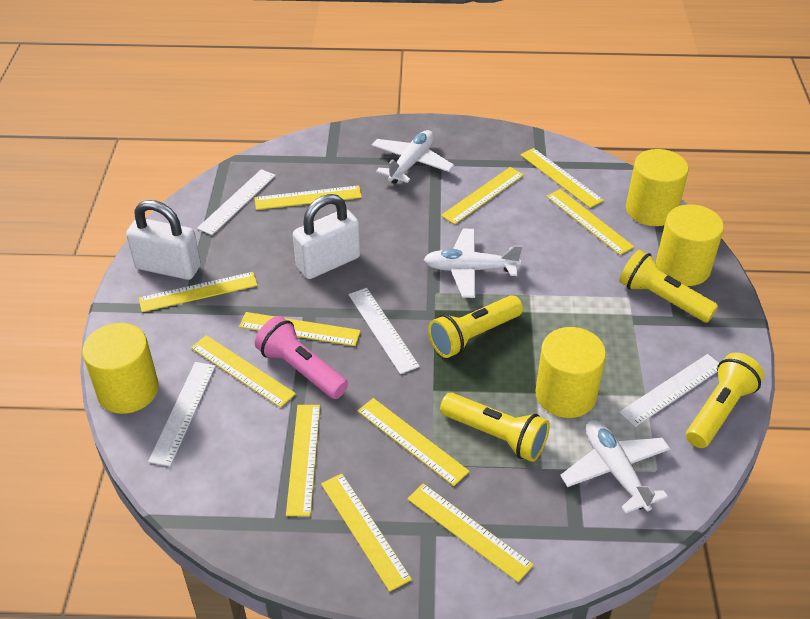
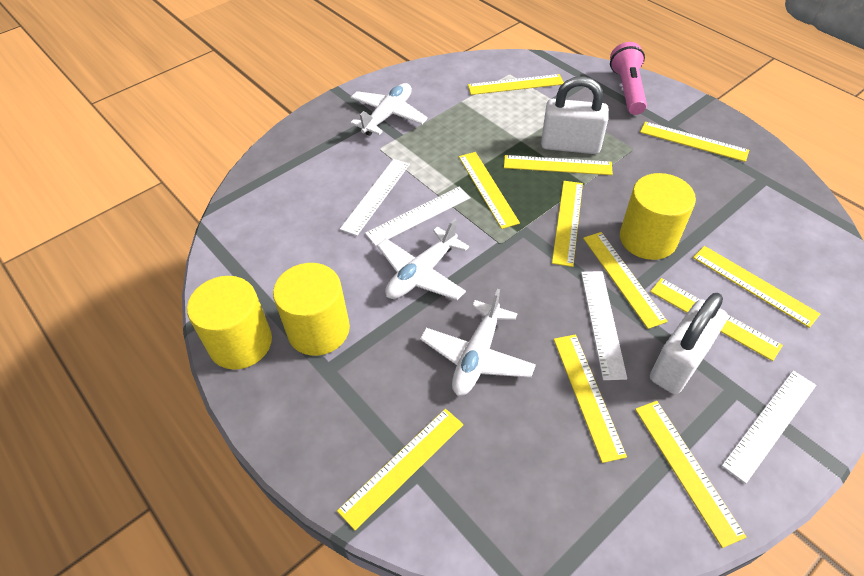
yellow cylinder: 4 -> 3
yellow flashlight: 4 -> 0

